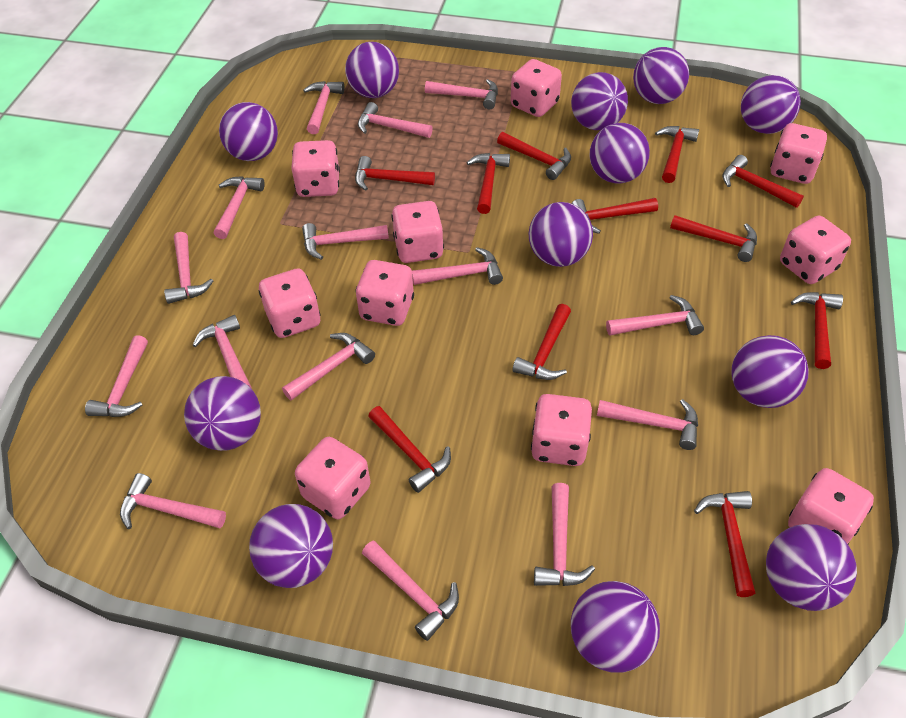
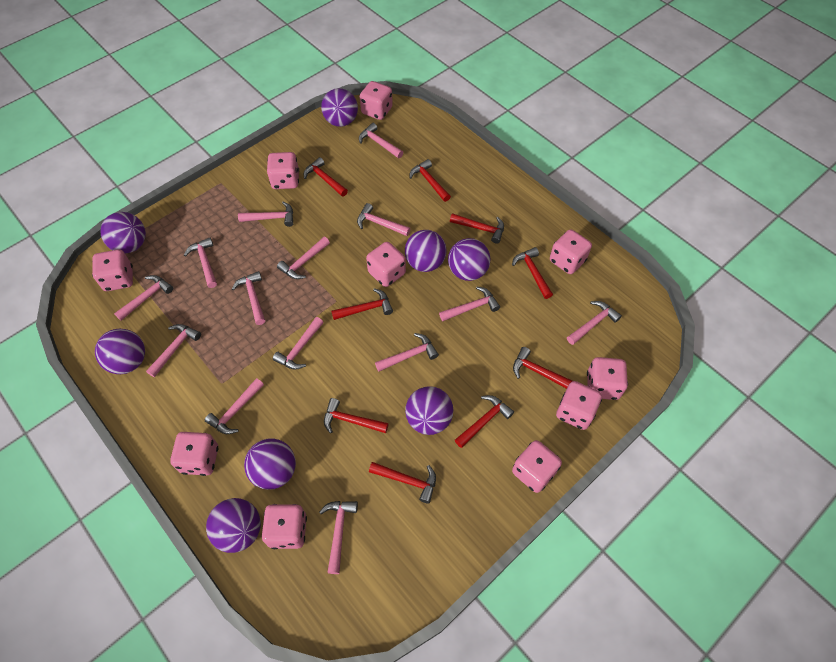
pink hammer: 15 -> 14
purple ball: 12 -> 8
red hammer: 11 -> 9

